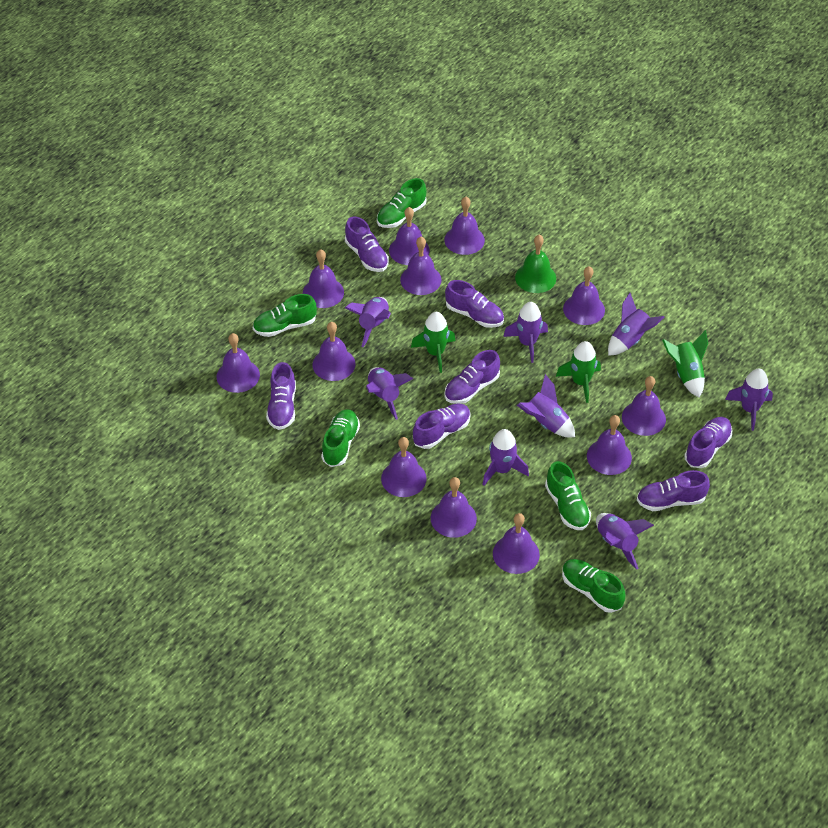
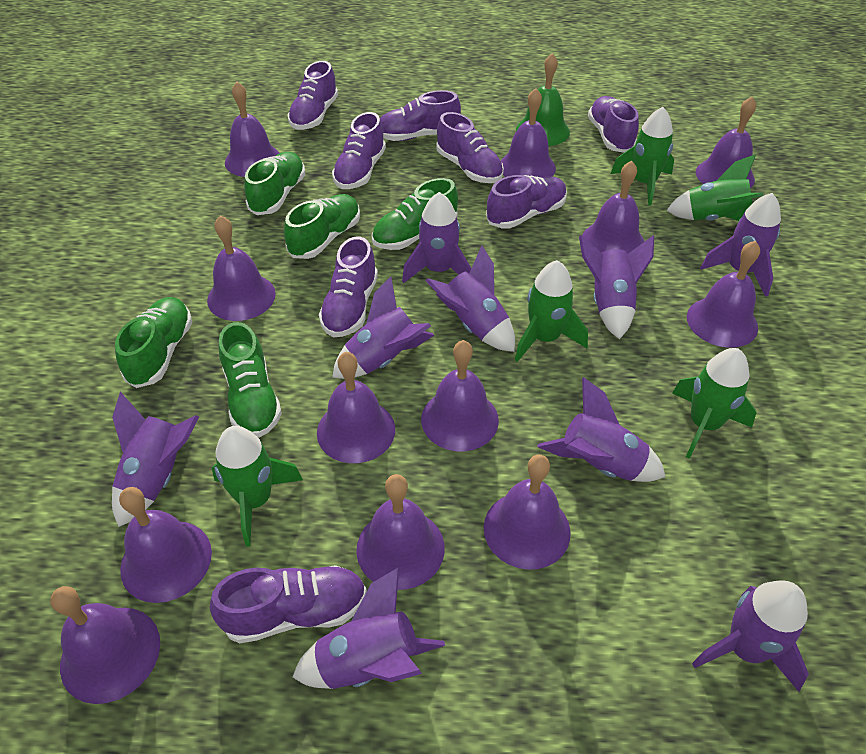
green rocket: 3 -> 5
purple rocket: 8 -> 9
purple shoe: 7 -> 8

